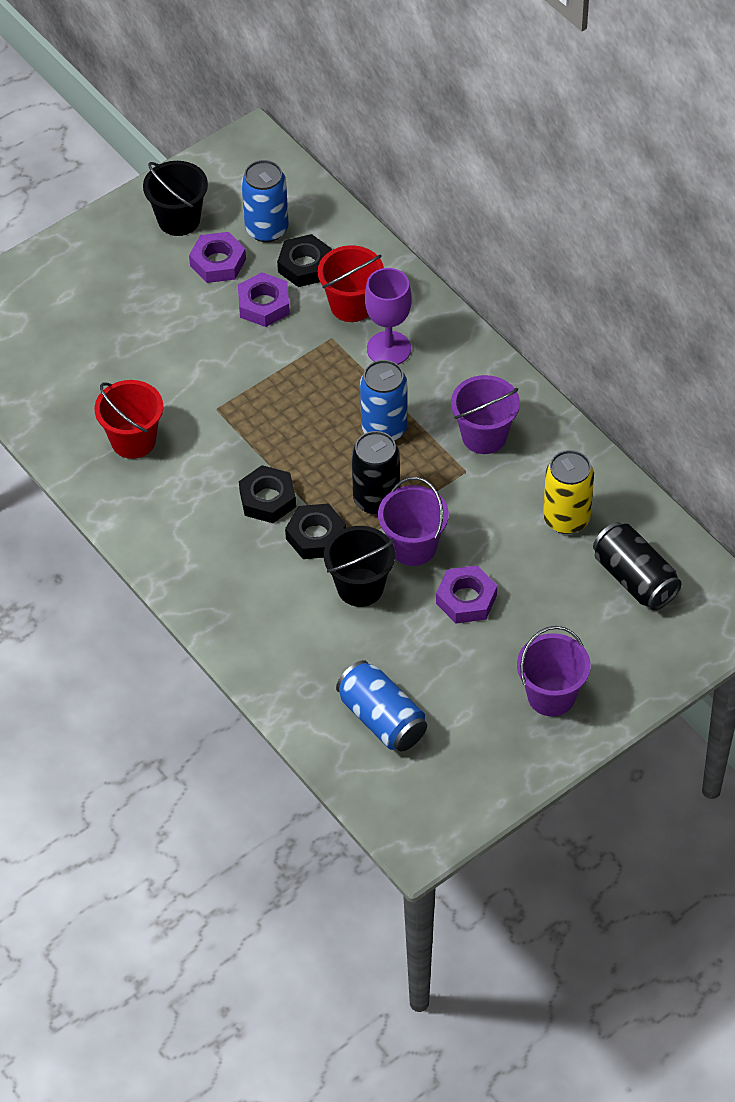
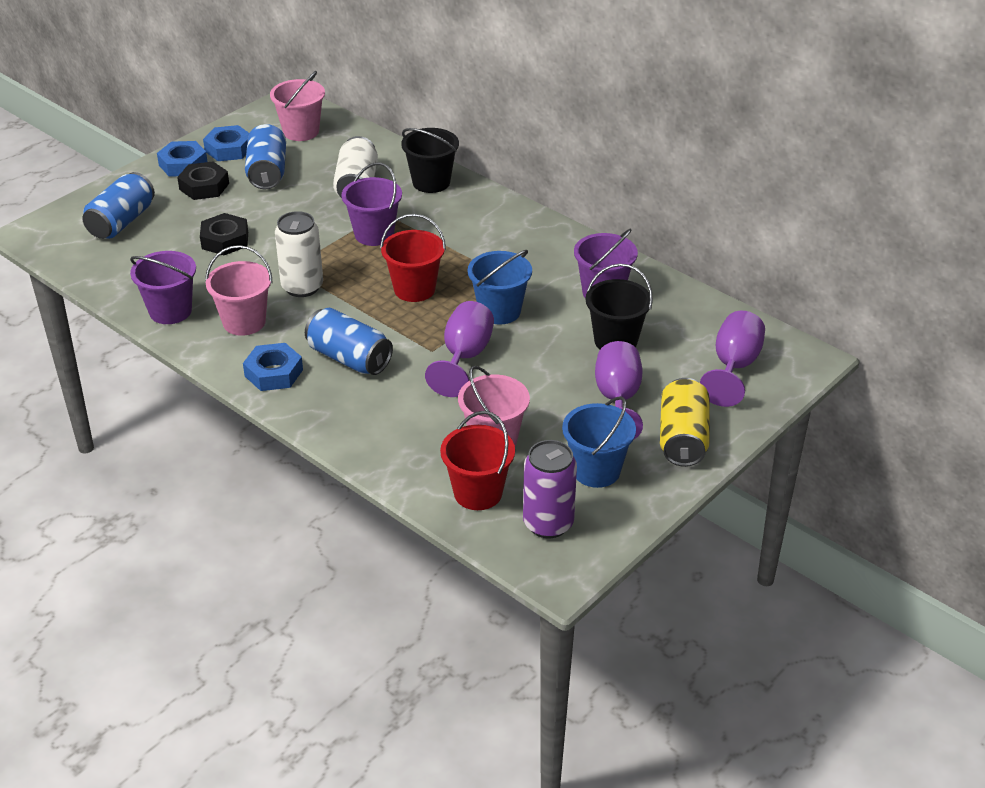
black can: 2 -> 0
black nut: 3 -> 2
blue bucket: 0 -> 2
blue nut: 0 -> 3
pink bucket: 0 -> 3
purple can: 0 -> 1
purple goblet: 1 -> 3
purple nut: 3 -> 0
white can: 0 -> 2

